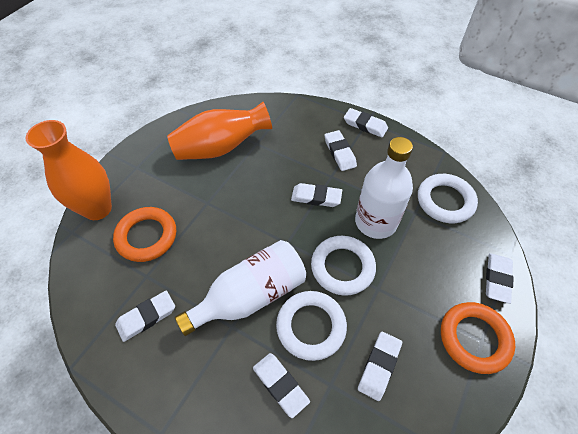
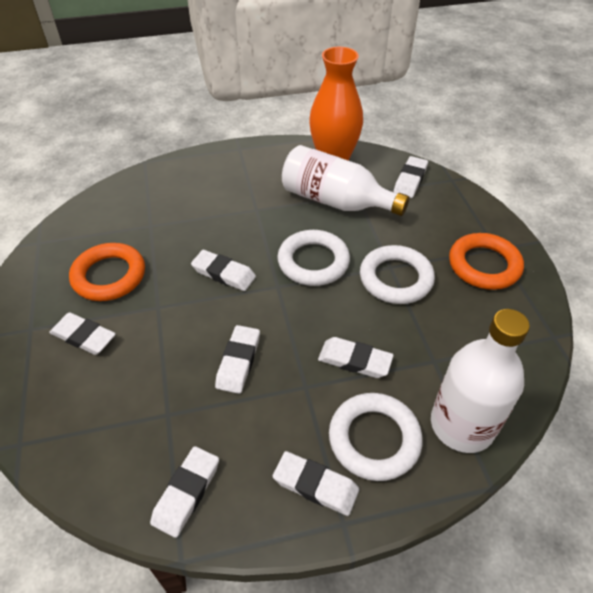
orange vase: 2 -> 1

